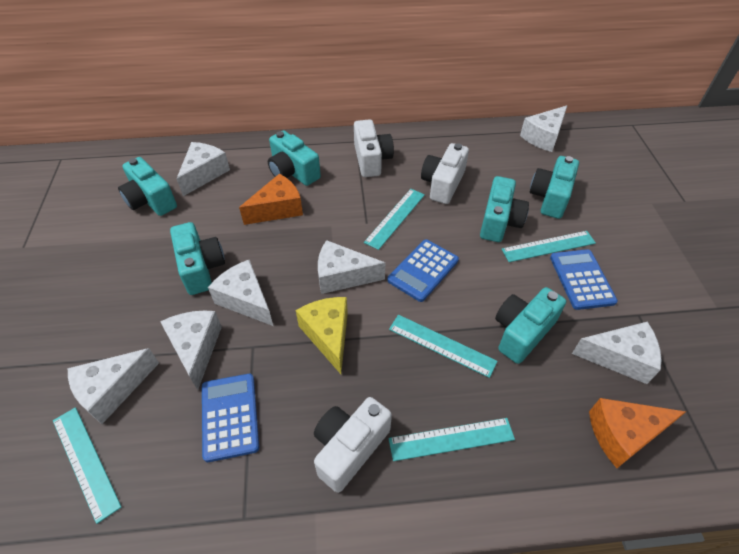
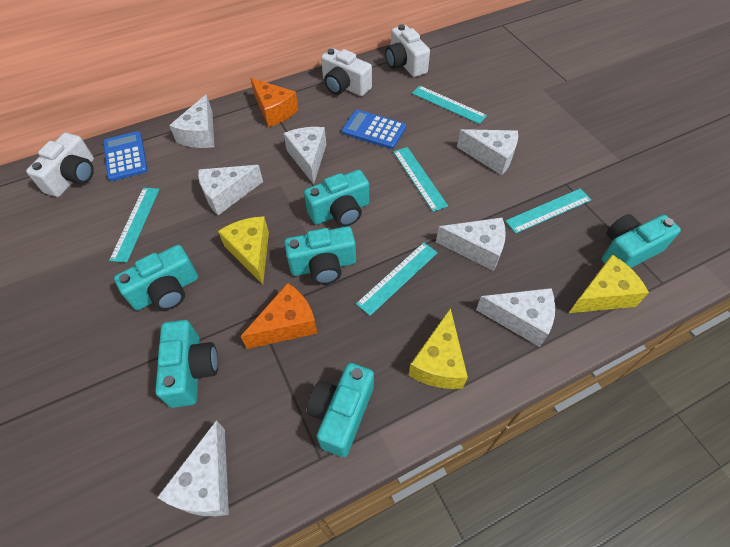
blue calculator: 3 -> 2
yellow cheese: 1 -> 3

